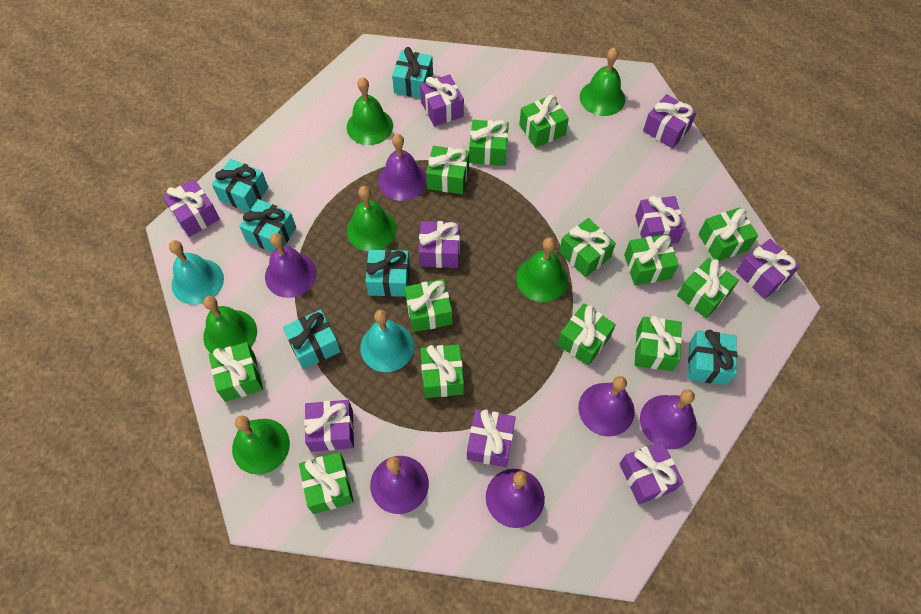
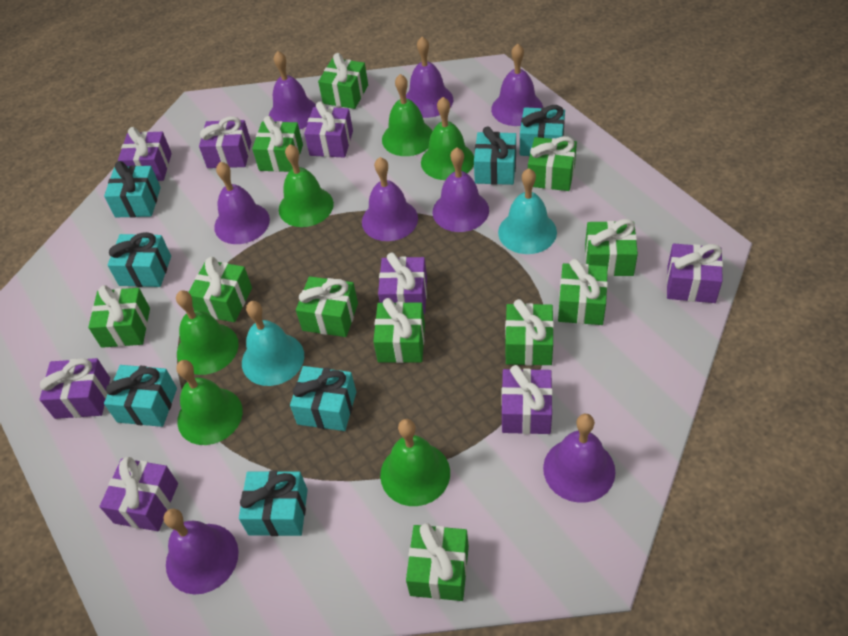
green gift: 13 -> 11
purple bell: 6 -> 8
purple gift: 9 -> 8
turquoise gift: 6 -> 7

